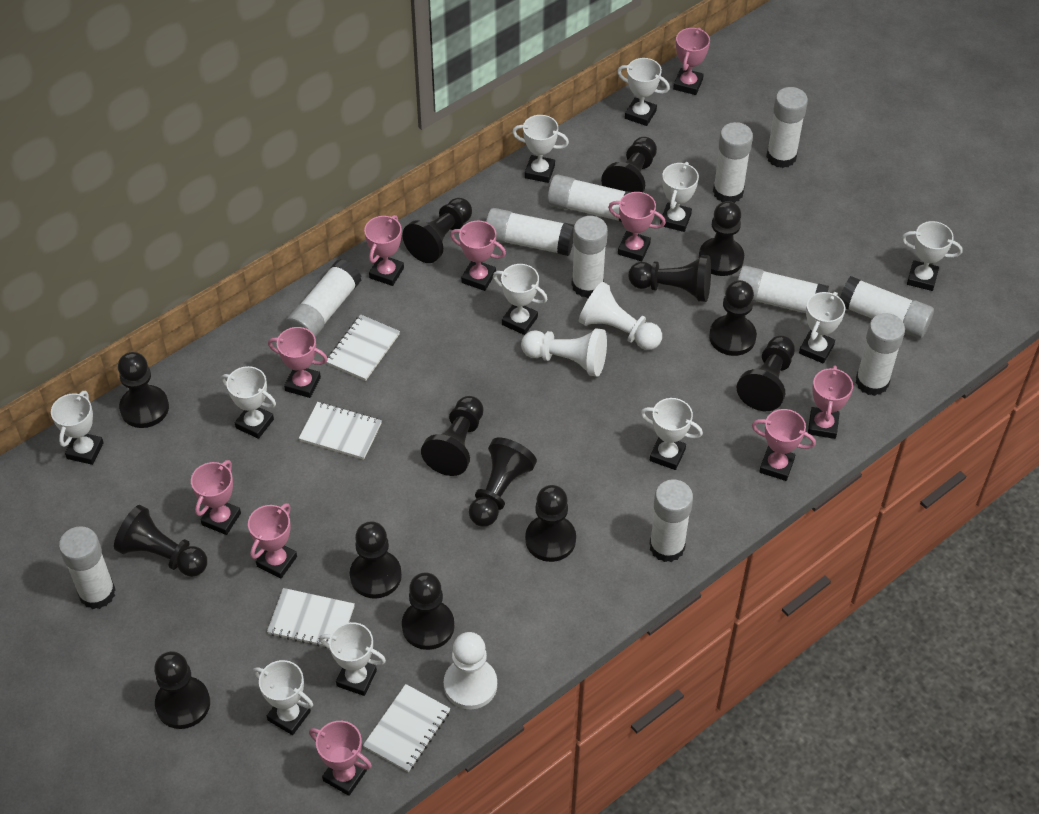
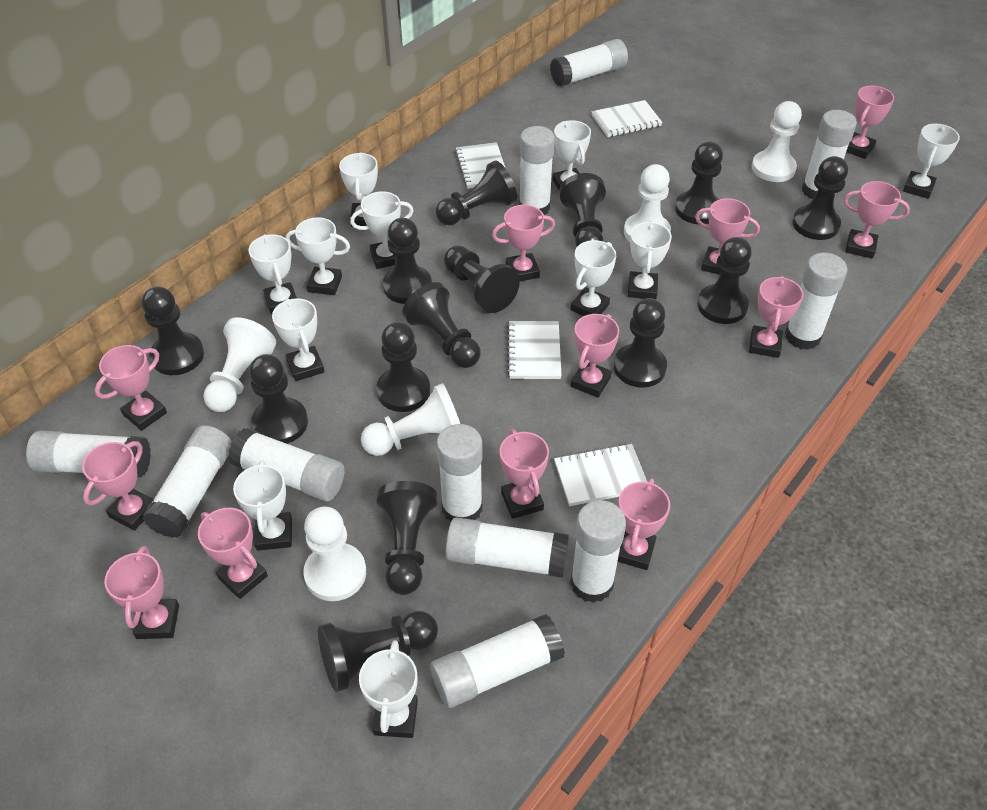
pink trophy: 10 -> 12
white pawn: 3 -> 5

